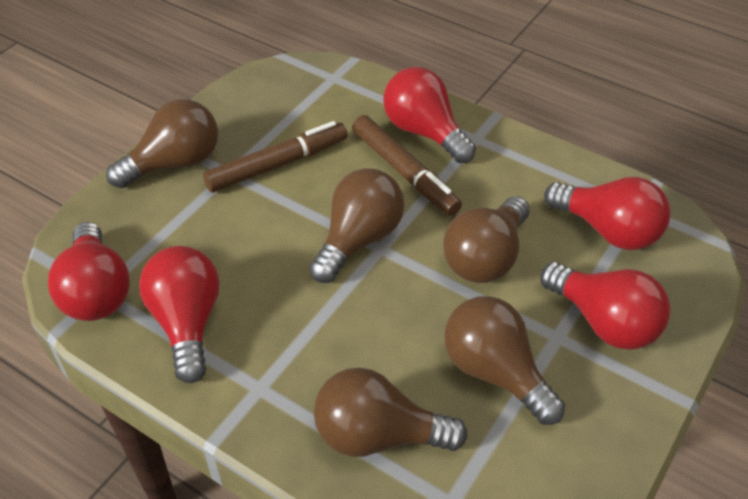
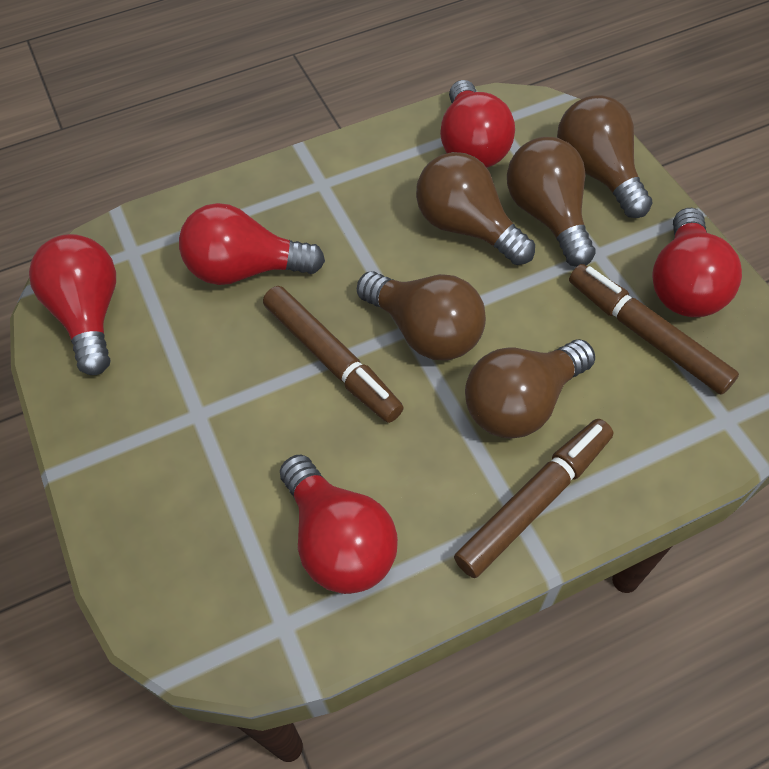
brown marker: 2 -> 3

